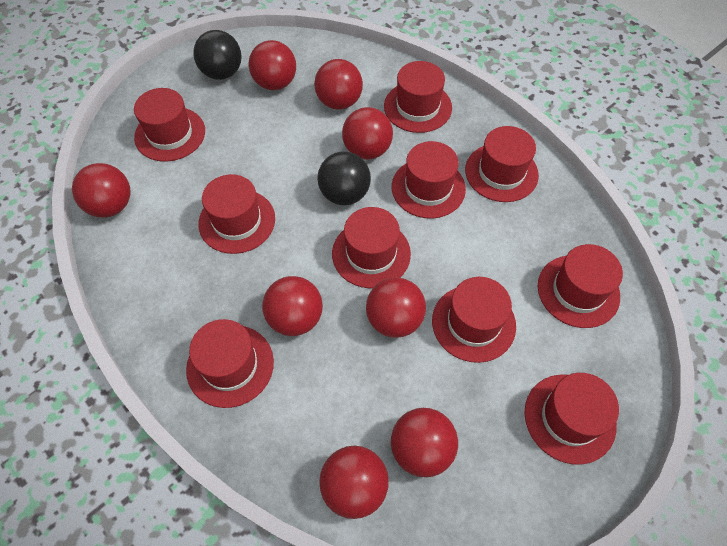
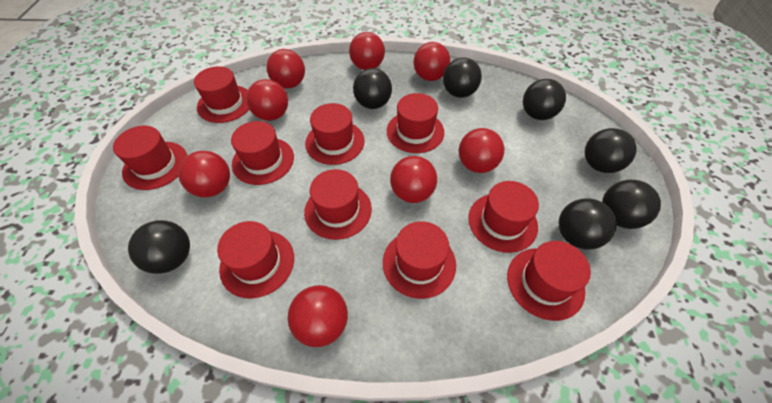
black ball: 2 -> 7

